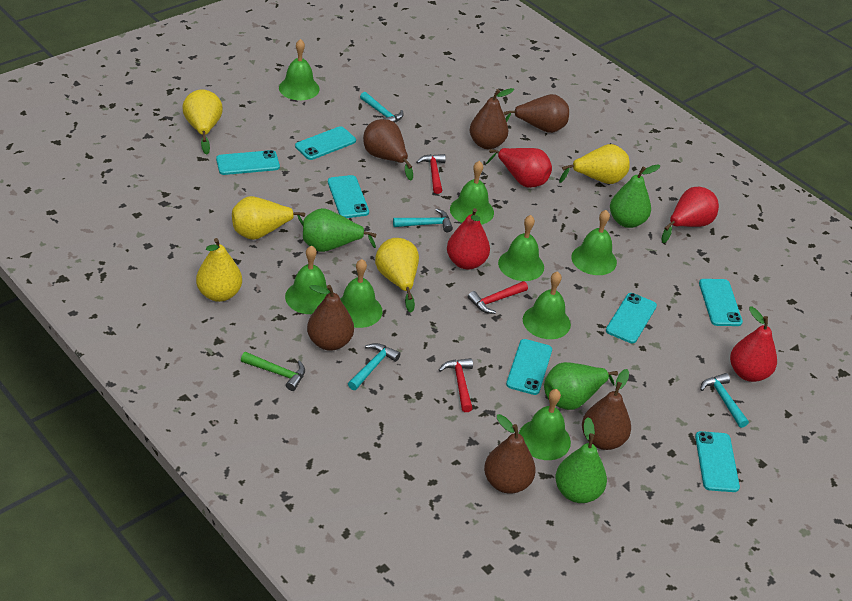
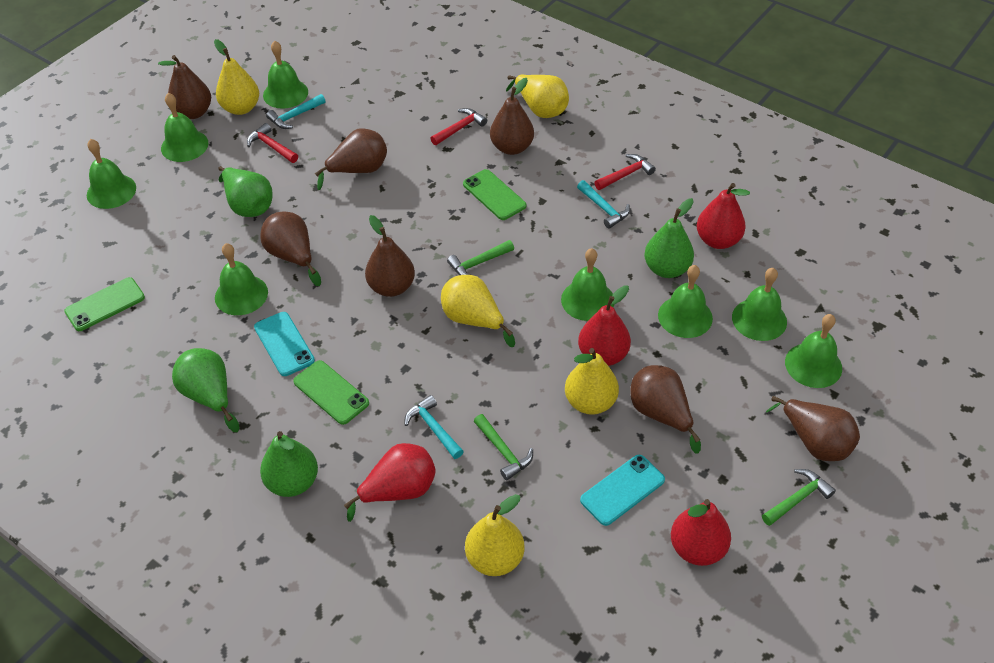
brown pear: 6 -> 7
green hammer: 1 -> 3
green phone: 0 -> 3
turquoise hammer: 4 -> 3
turquoise phone: 7 -> 2

